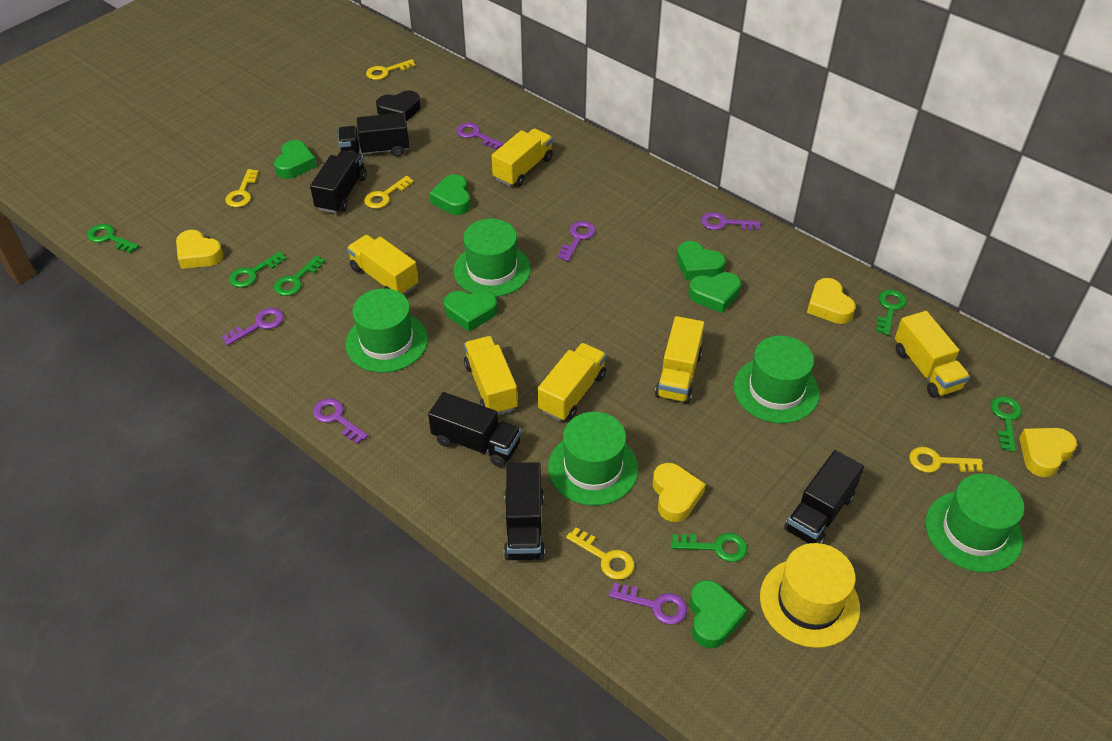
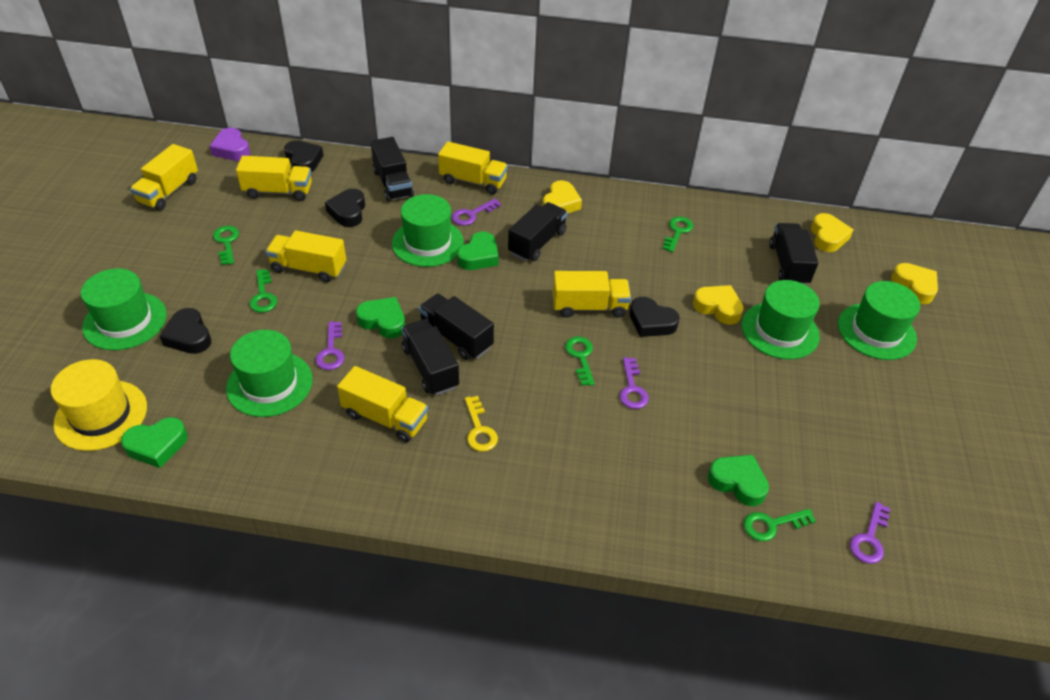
black heart: 1 -> 4
green heart: 6 -> 4
green key: 6 -> 5
purple heart: 0 -> 1
purple key: 6 -> 4
yellow key: 5 -> 1

